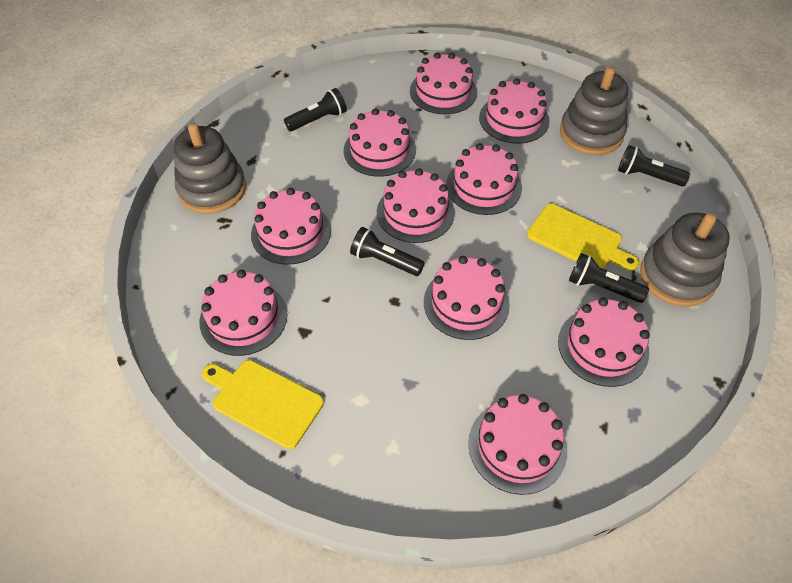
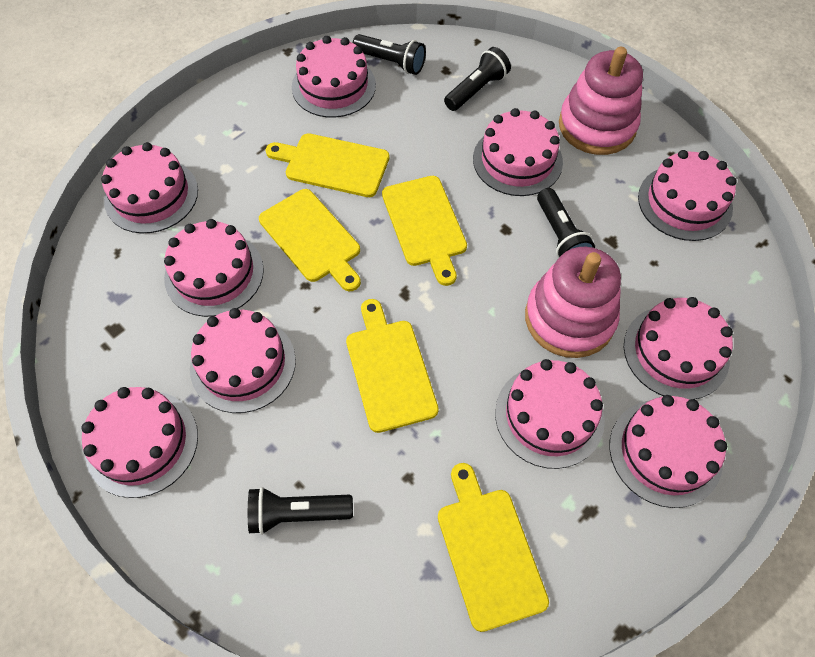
grey stacking toy: 3 -> 0
pink stacking toy: 0 -> 2
yellow cutting board: 2 -> 5

